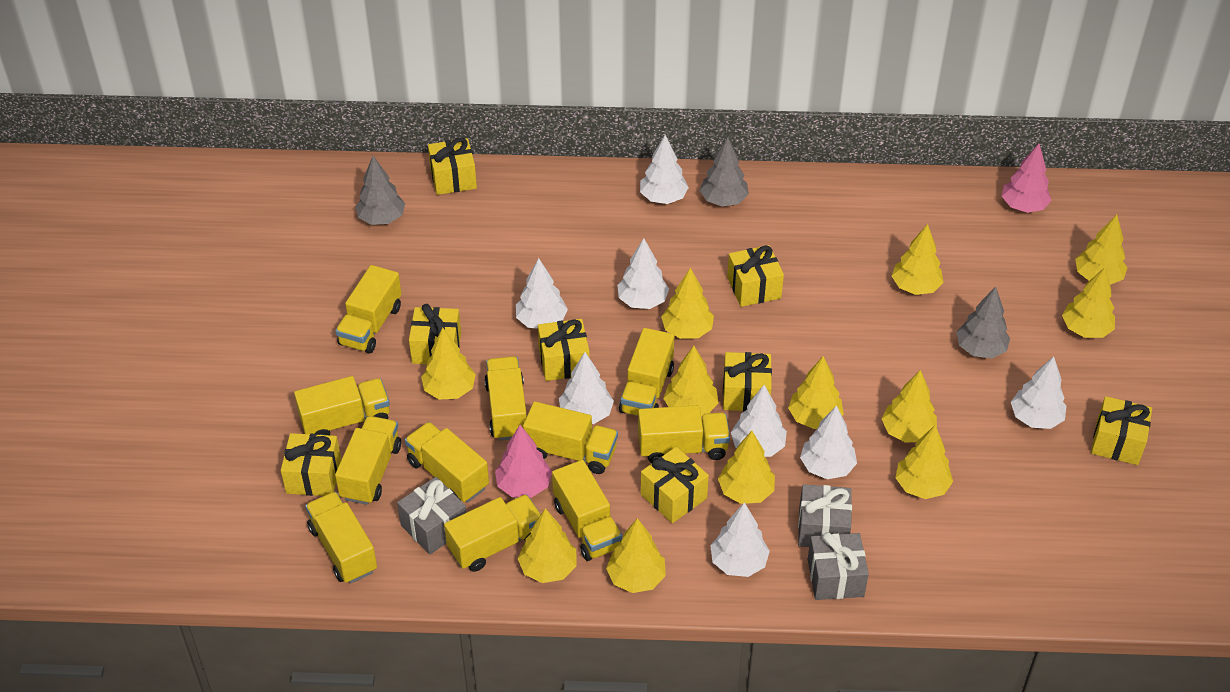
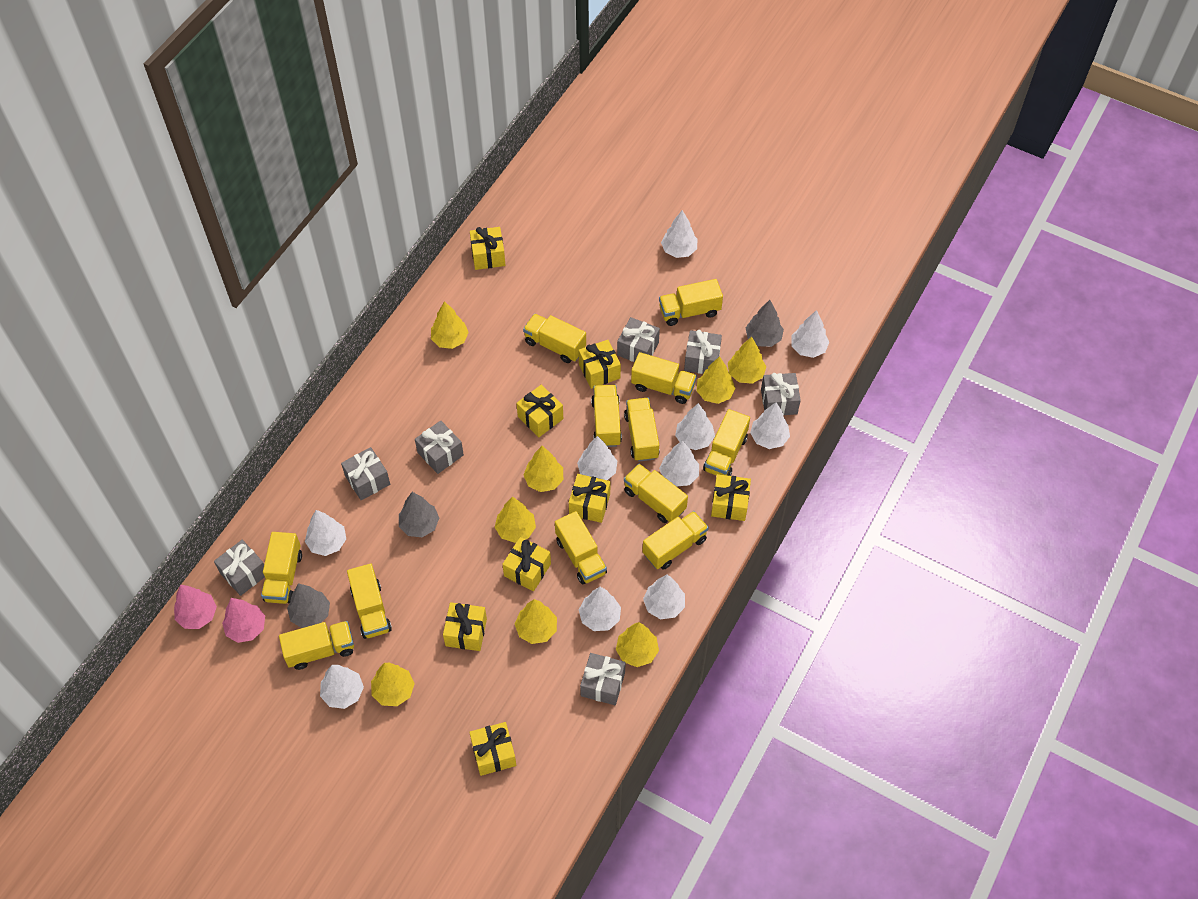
grey gift: 3 -> 7
white tree: 8 -> 10
yellow tree: 12 -> 8
yellow truck: 11 -> 12

